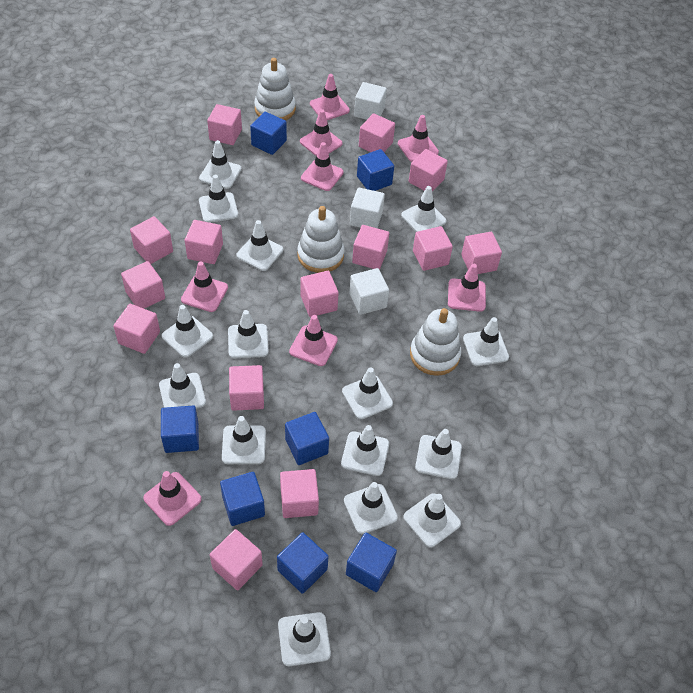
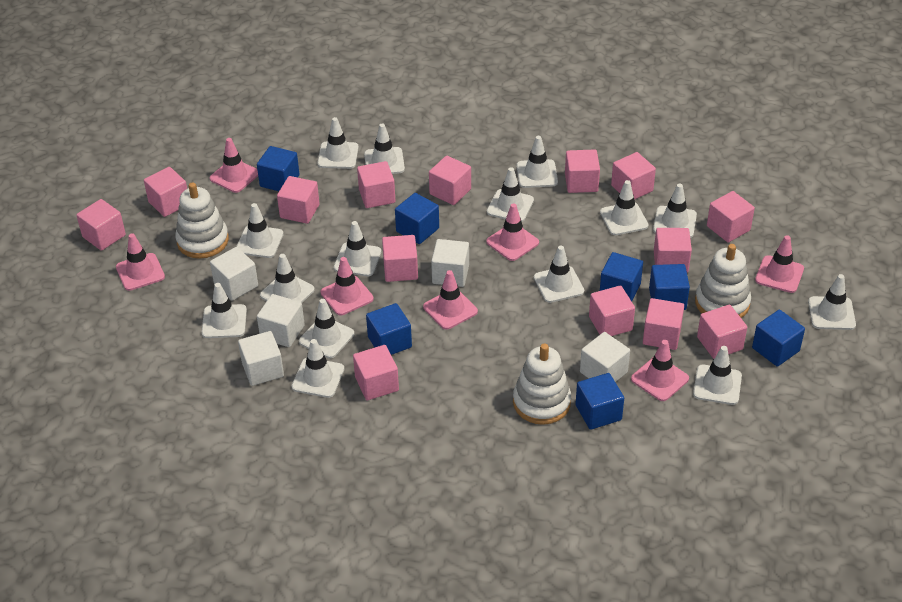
pink traffic cone: 8 -> 7
white cube: 3 -> 5

